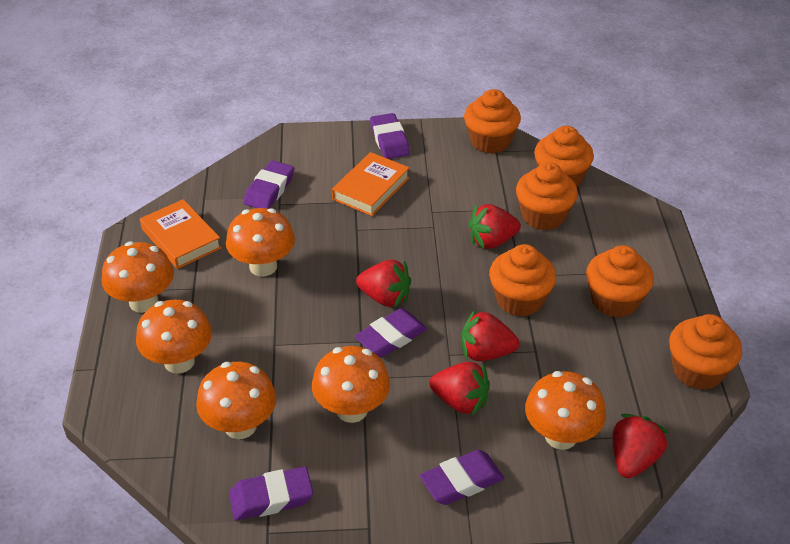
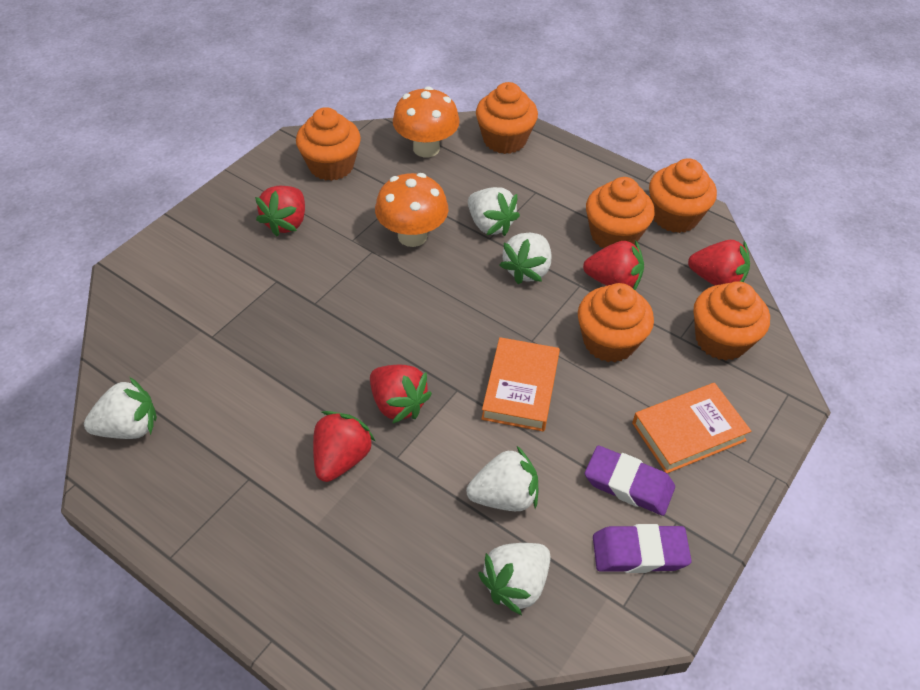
orange mushroom: 6 -> 2
purple eraser: 5 -> 2
white strawberry: 0 -> 5

